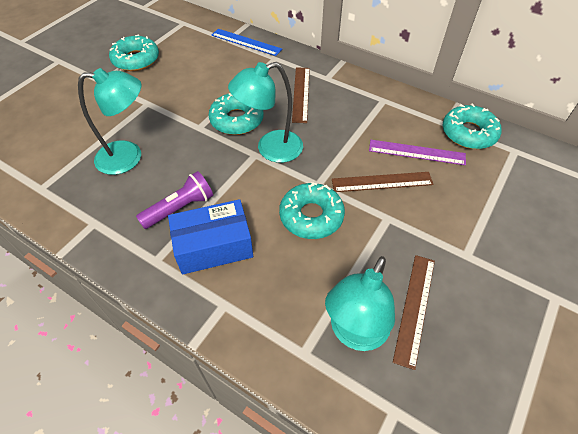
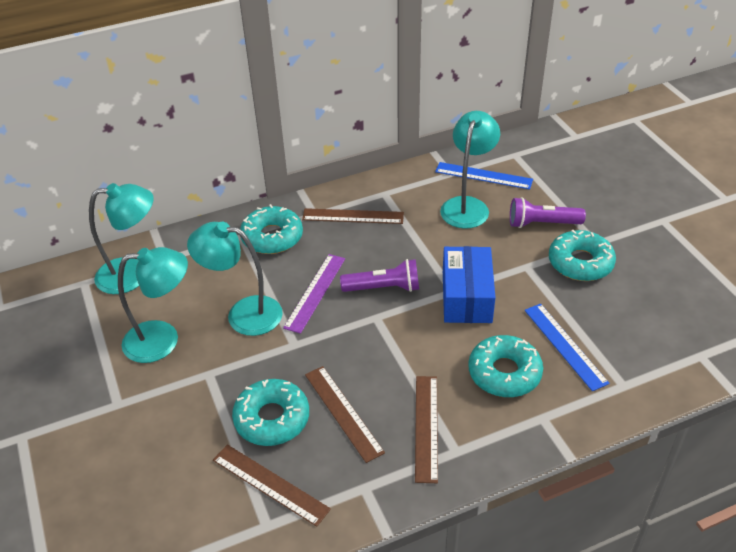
blue ruler: 1 -> 2
brown ruler: 3 -> 4
purple flashlight: 1 -> 2
turquoise lamp: 3 -> 4

